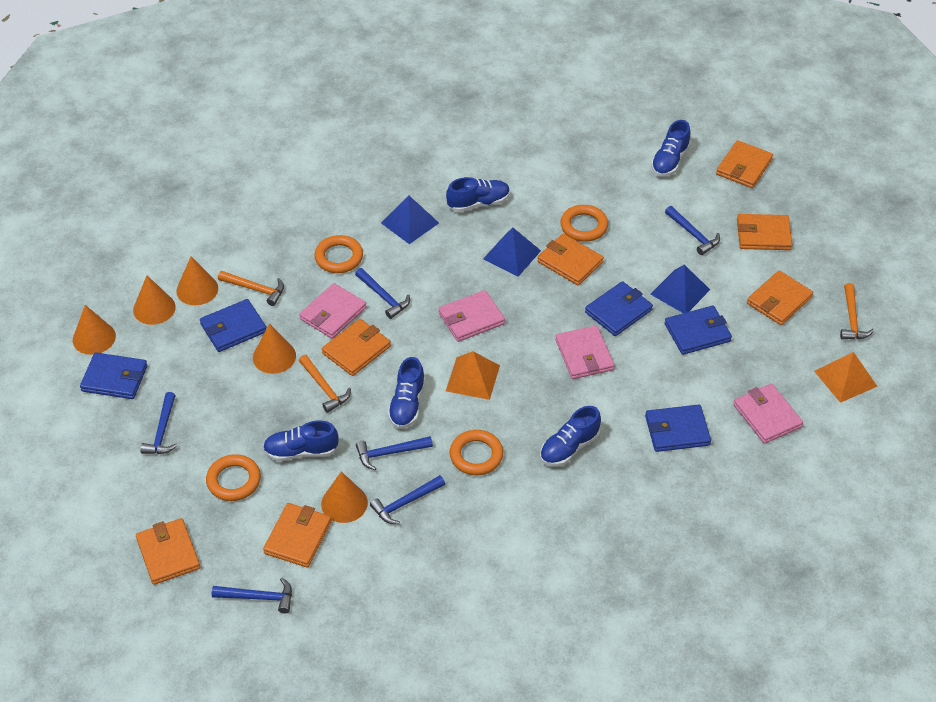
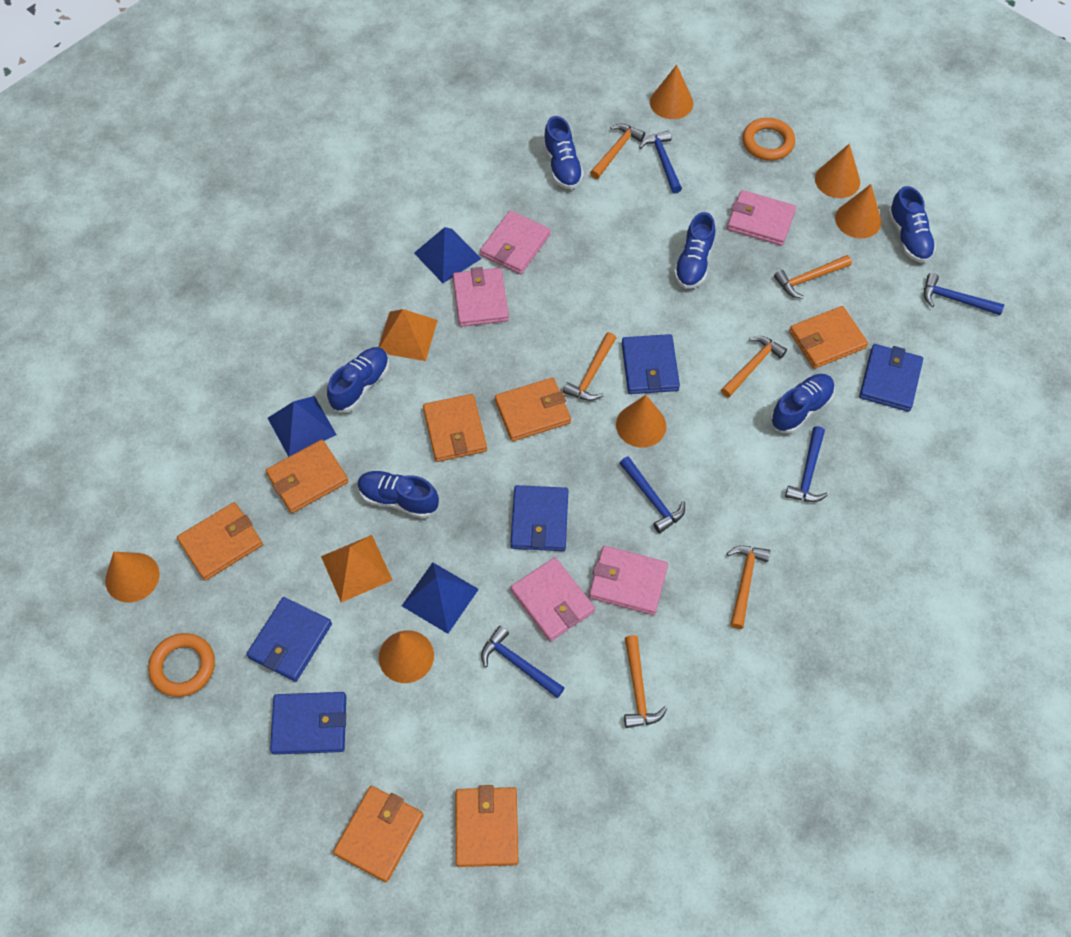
blue hammer: 6 -> 5
blue shoe: 5 -> 6
orange cone: 5 -> 6
orange hammer: 3 -> 6
orange ring: 4 -> 2
pink wallet: 4 -> 5

